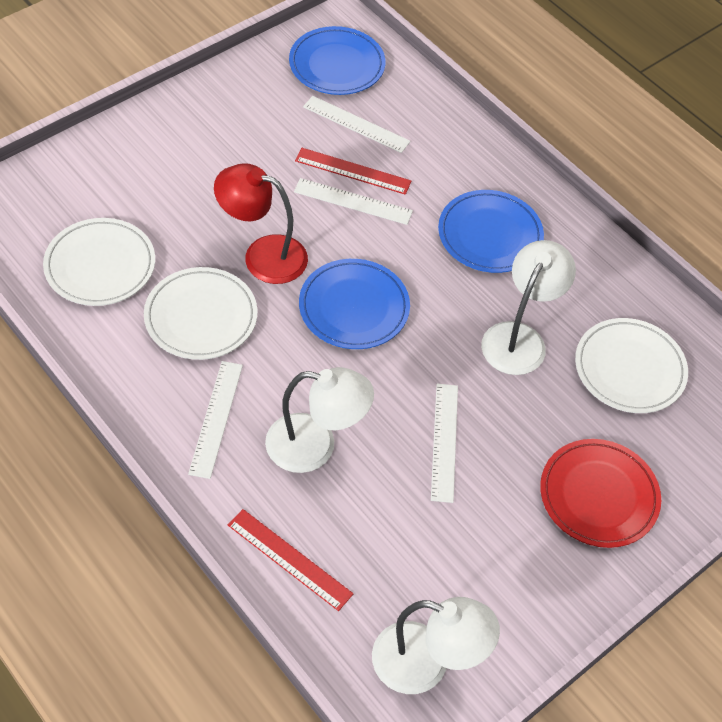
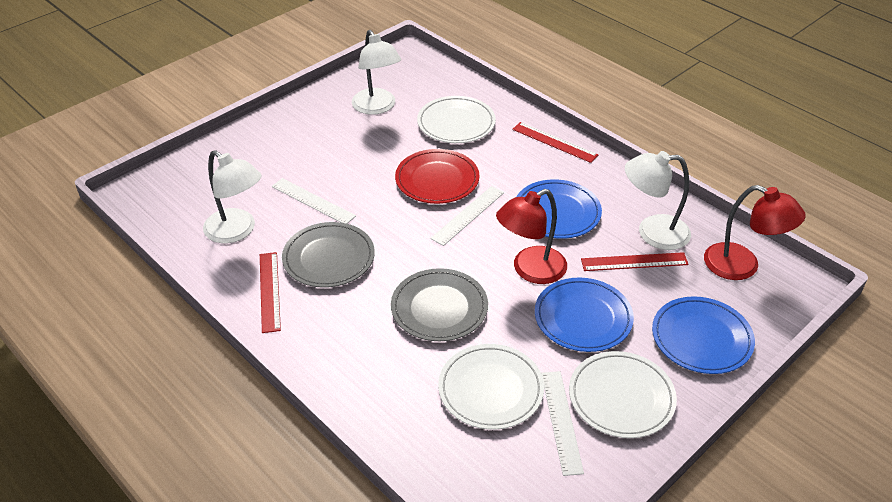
grey plate: 0 -> 2
red lamp: 1 -> 2
red ruler: 2 -> 3
white ruler: 4 -> 3

